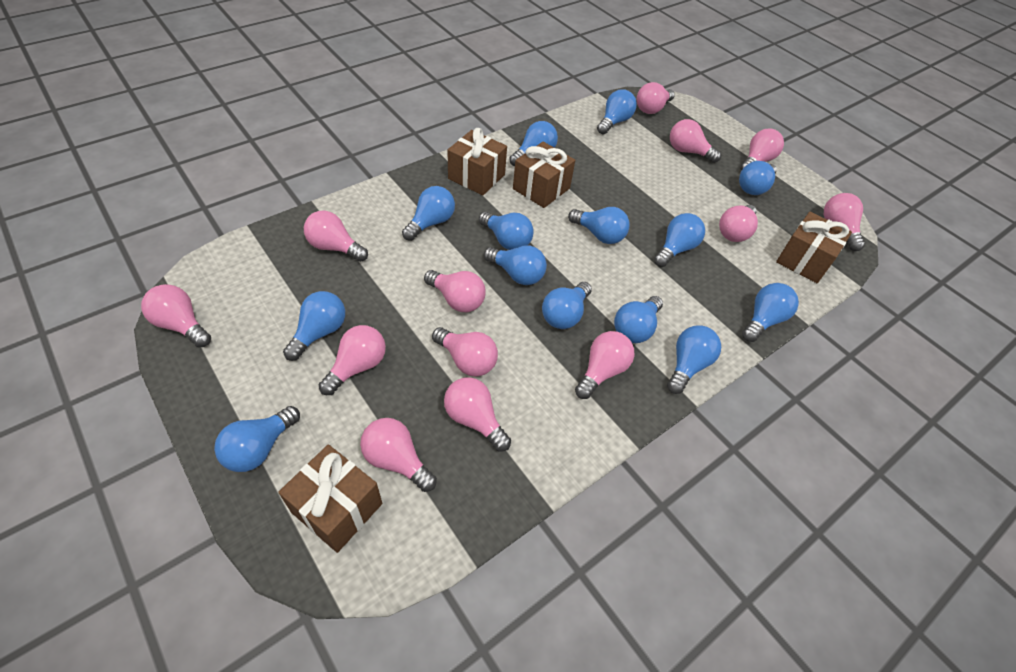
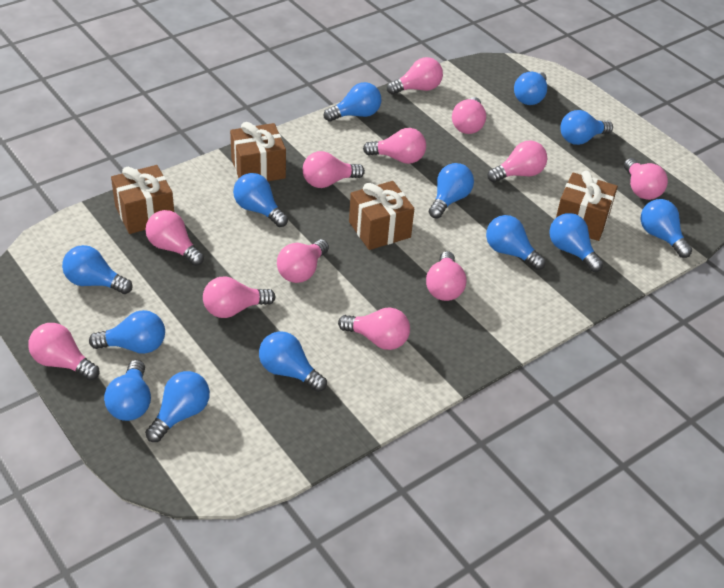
blue light bulb: 14 -> 13
pink light bulb: 13 -> 12

